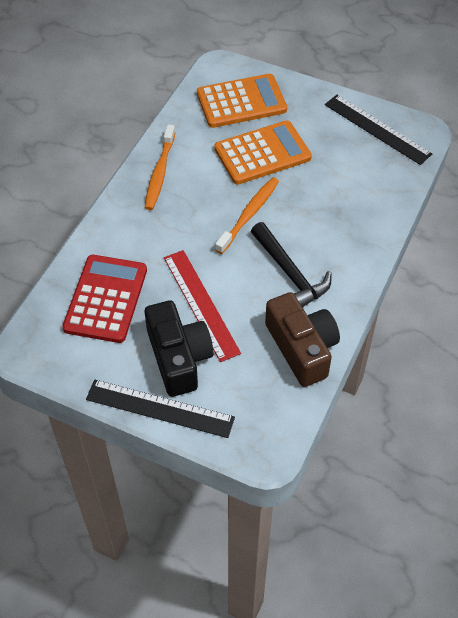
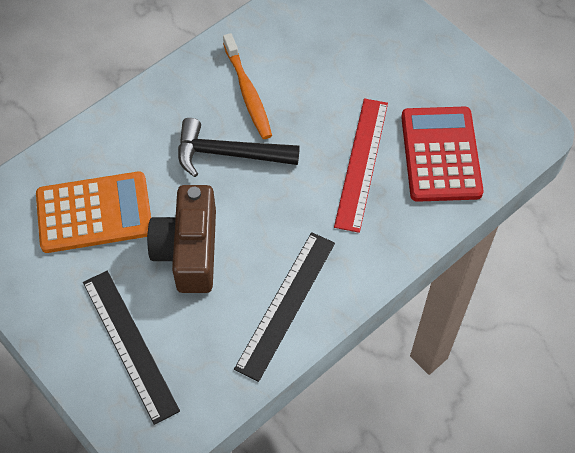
black camera: 1 -> 0
orange calculator: 2 -> 1
orange toothbrush: 2 -> 1

